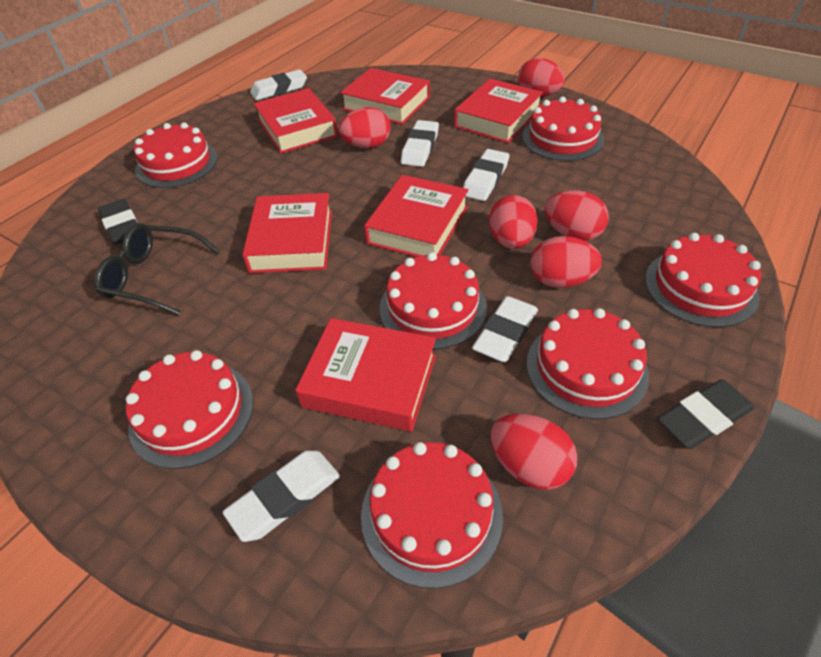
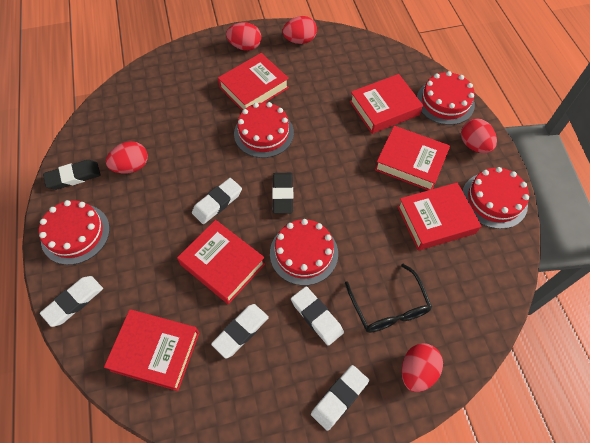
red cake: 7 -> 5
red egg: 6 -> 5

